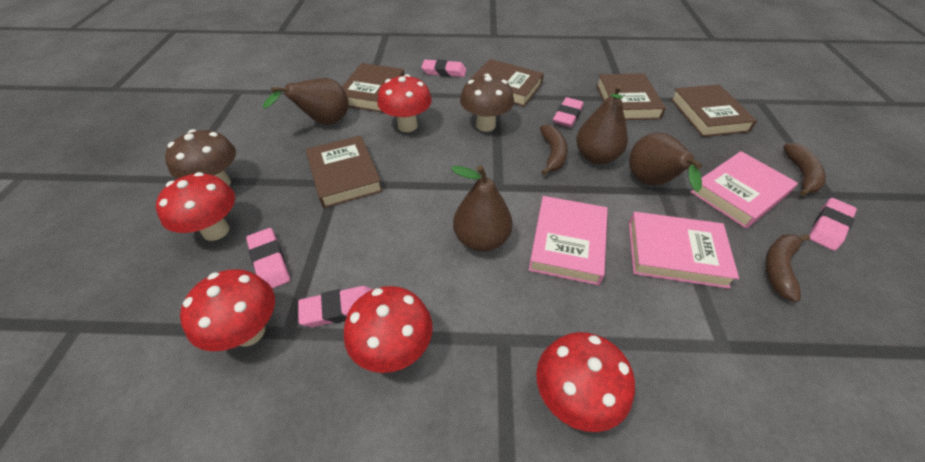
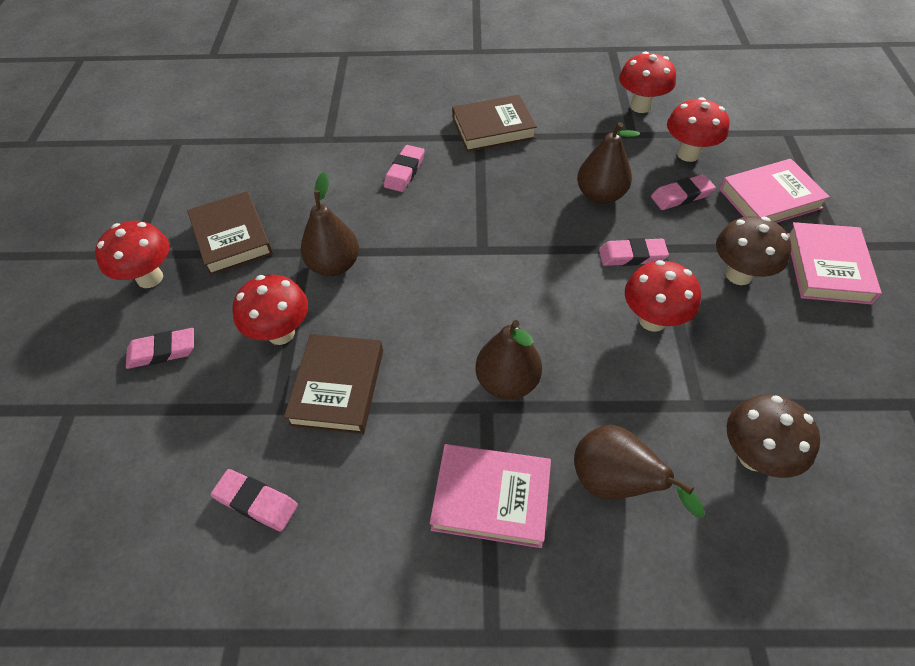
brown banana: 3 -> 0
brown book: 5 -> 3

